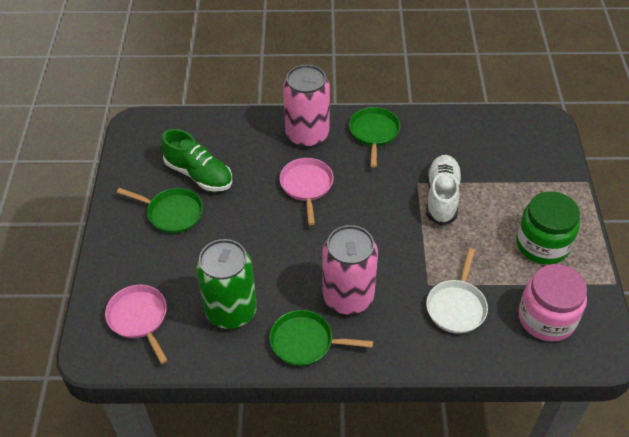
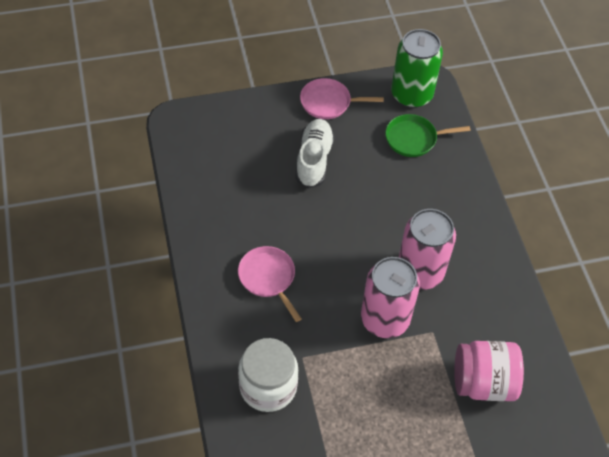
green jar: 1 -> 0
green pan: 3 -> 1
green shoe: 1 -> 0
white jar: 0 -> 1
white pan: 1 -> 0

